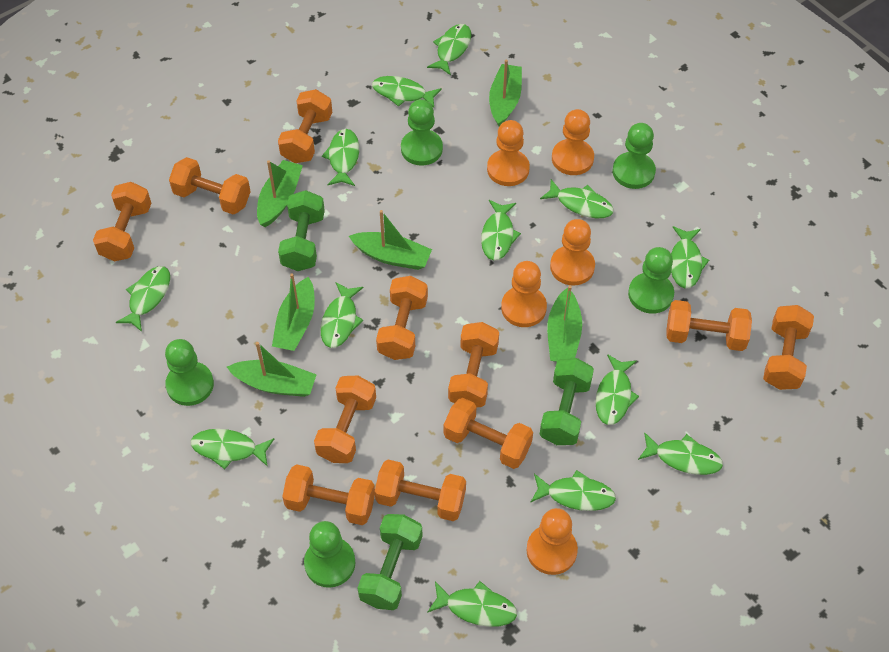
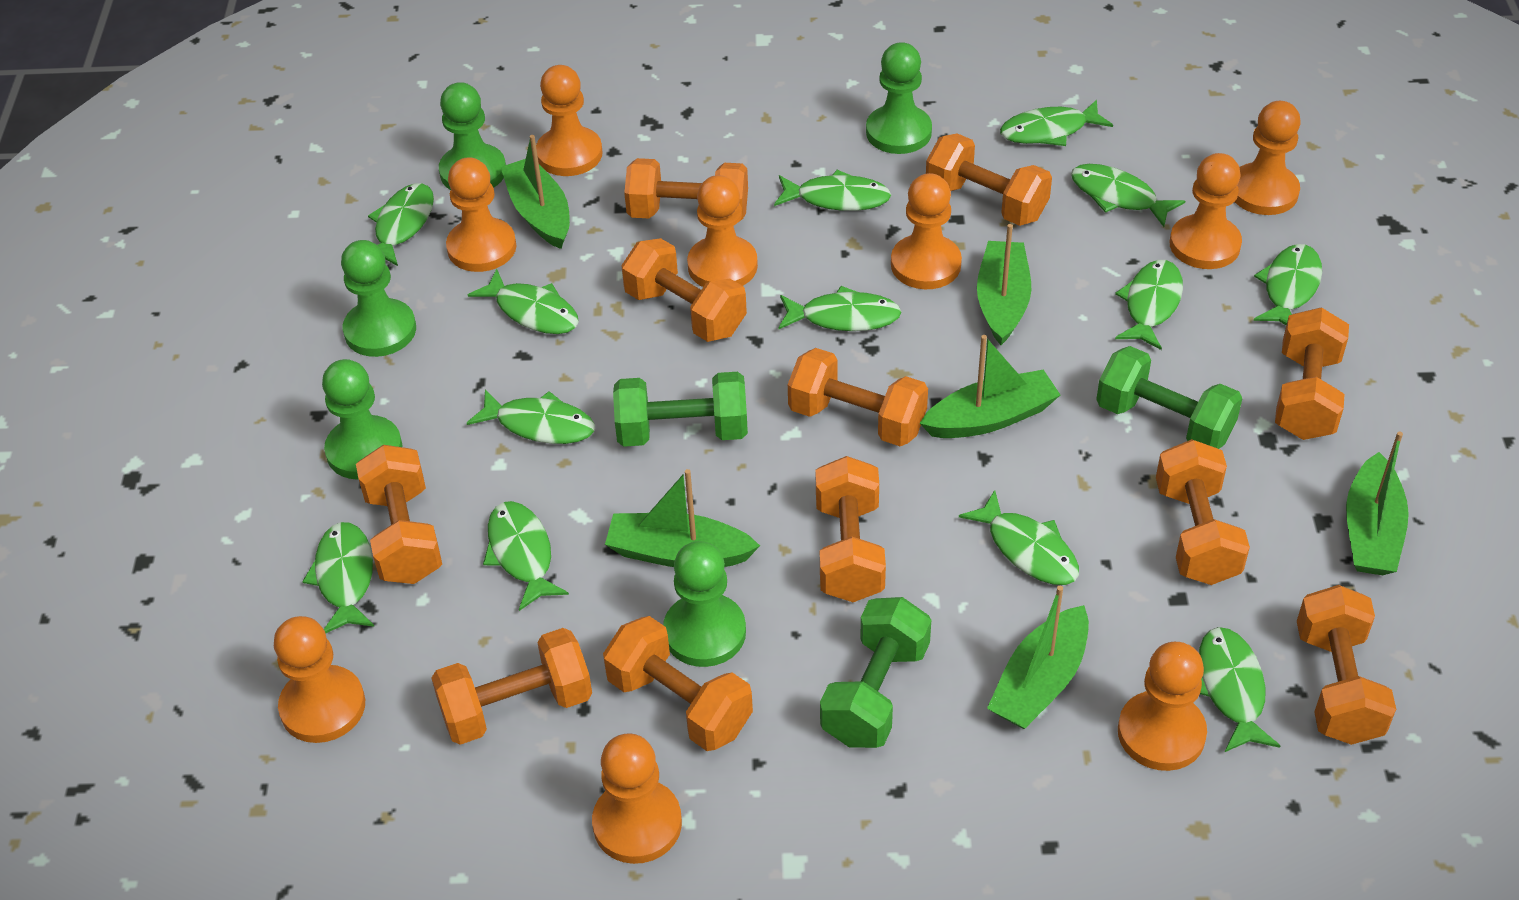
orange pawn: 5 -> 9

